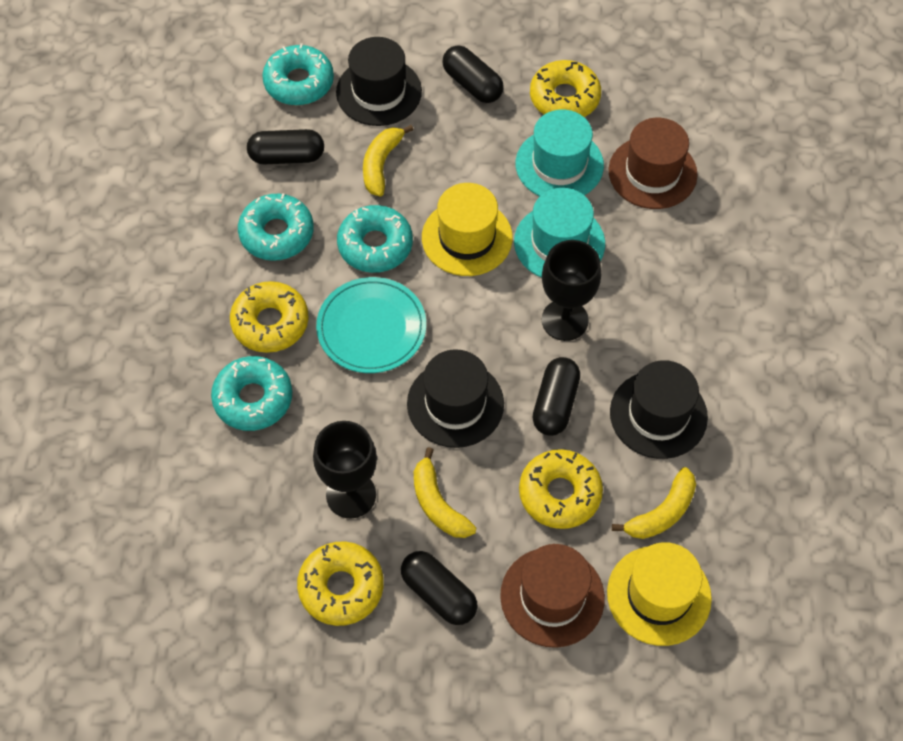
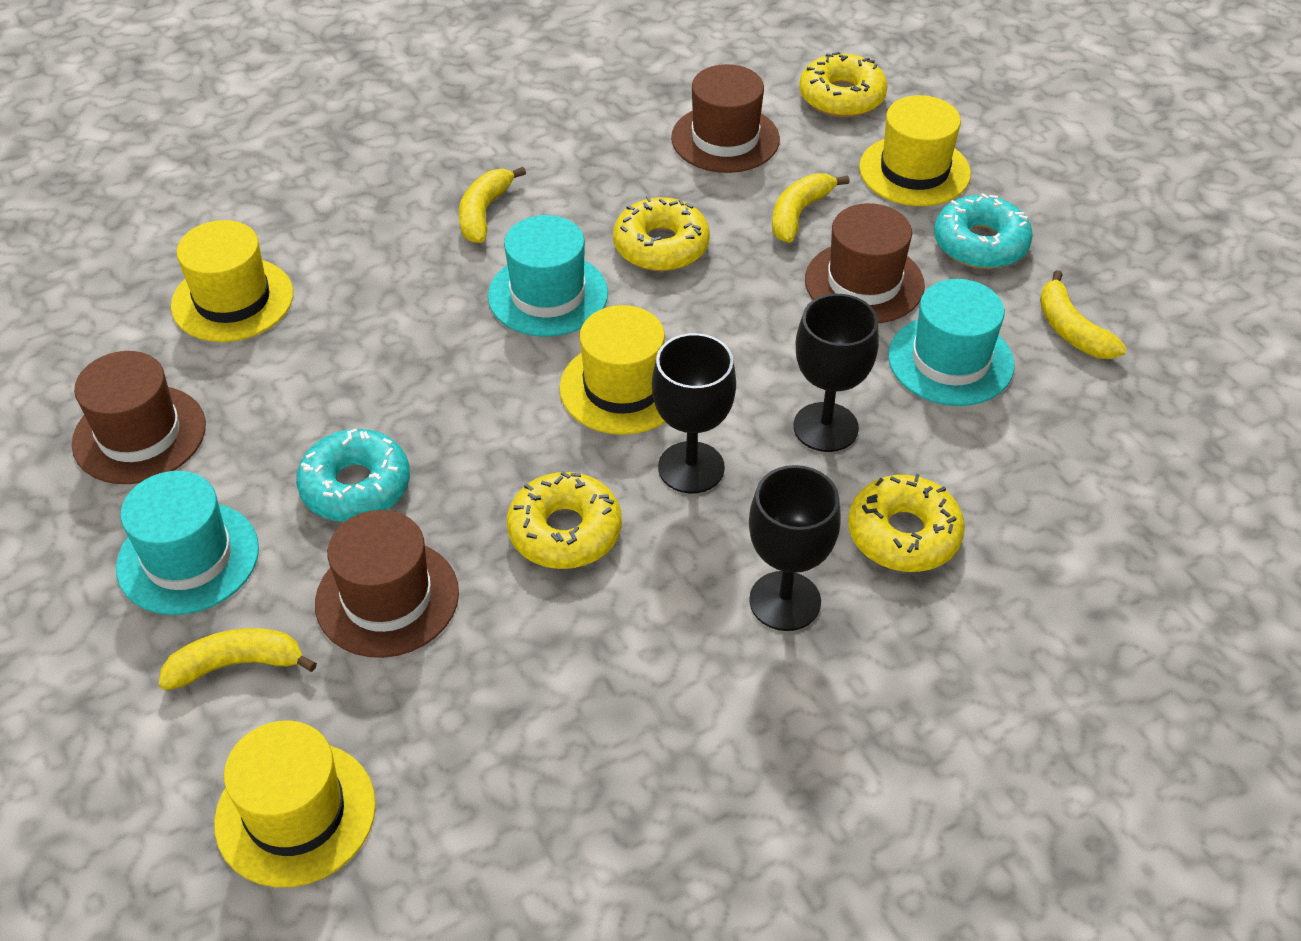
black capsule: 4 -> 0
black goblet: 2 -> 3
black hat: 3 -> 0
brown hat: 2 -> 4
turquoise donut: 4 -> 2
turquoise hat: 2 -> 3
turquoise plate: 1 -> 0
yellow banana: 3 -> 4
yellow hat: 2 -> 4

